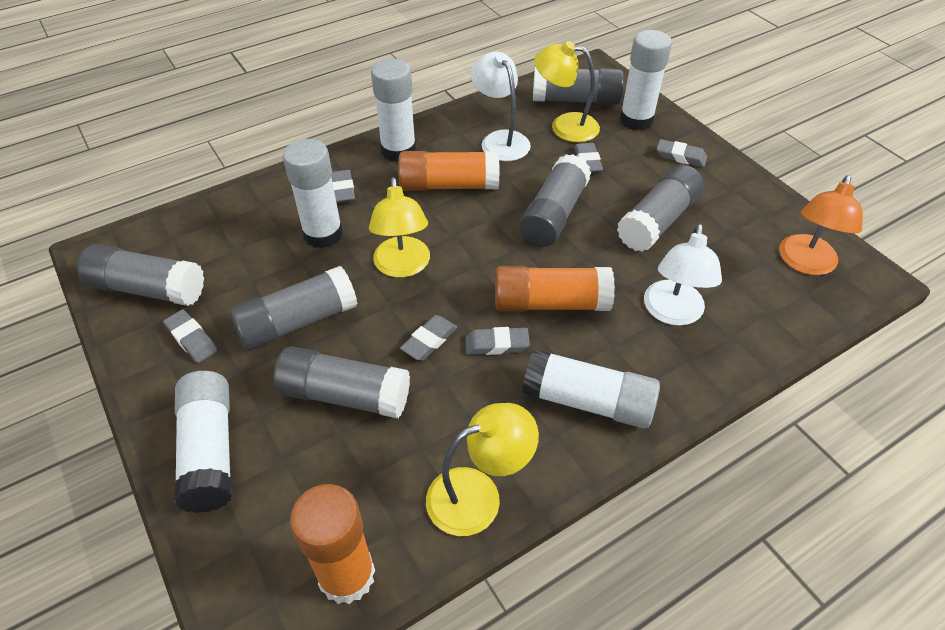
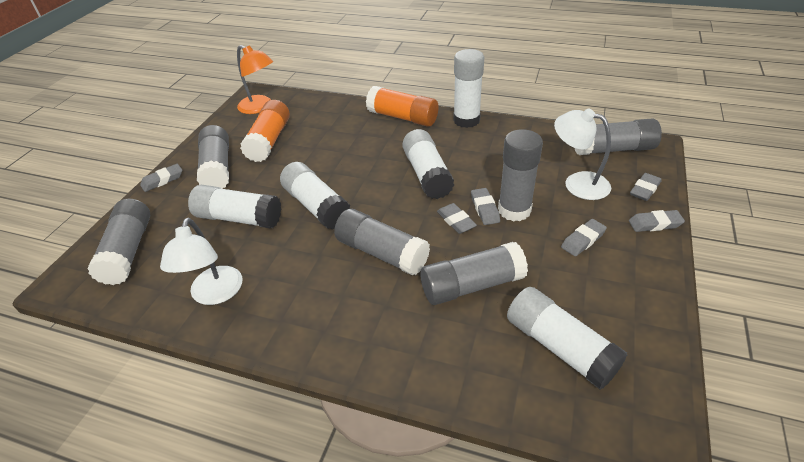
orange glue stick: 3 -> 2
yellow lamp: 3 -> 0

